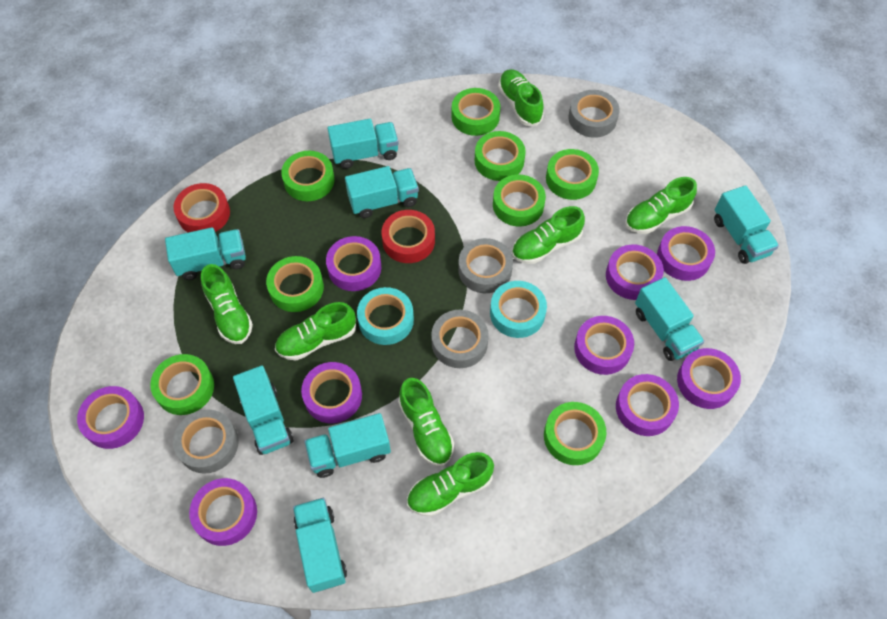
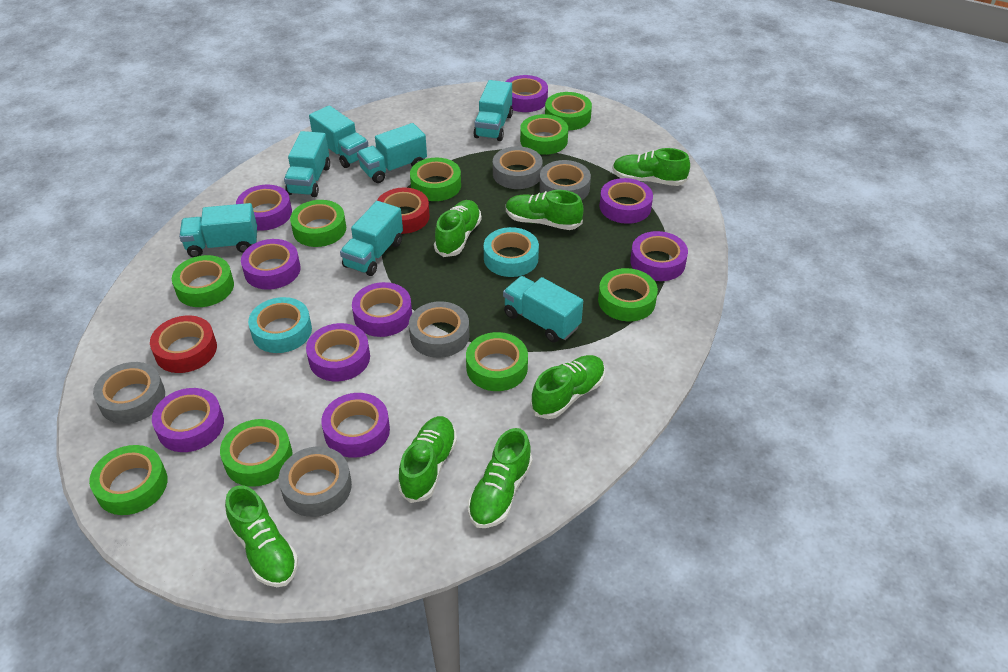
green tape: 8 -> 9
grey tape: 4 -> 5
turquoise truck: 8 -> 7

